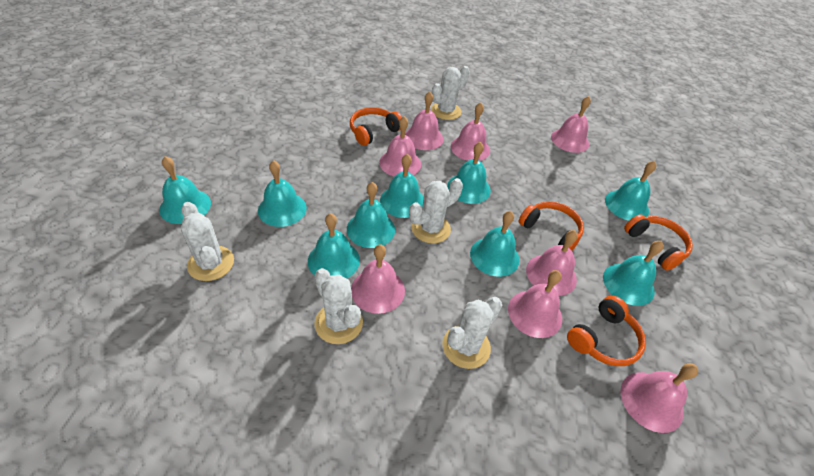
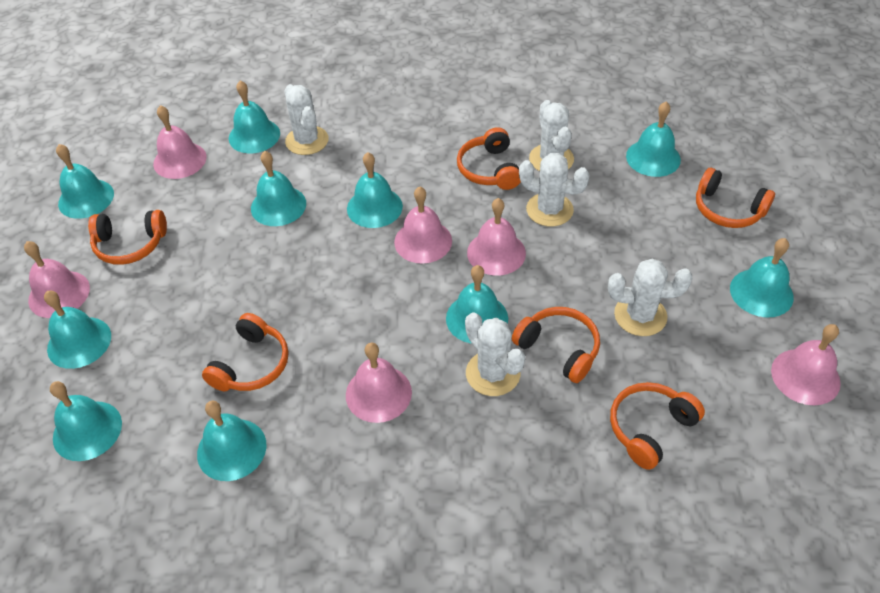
orange headphones: 4 -> 6
pink bell: 8 -> 6
turquoise bell: 9 -> 10

